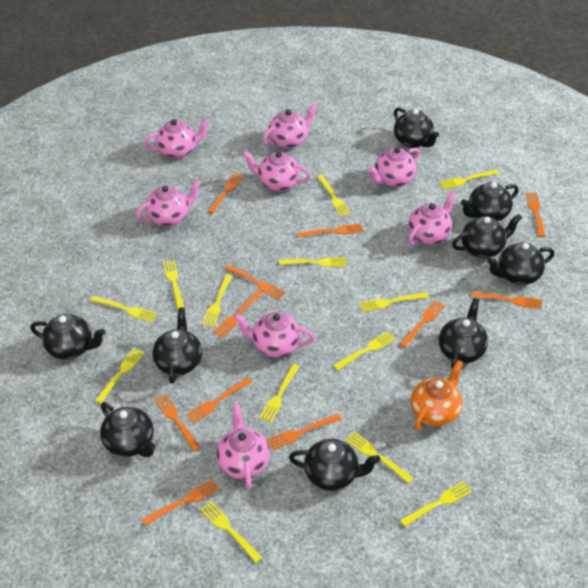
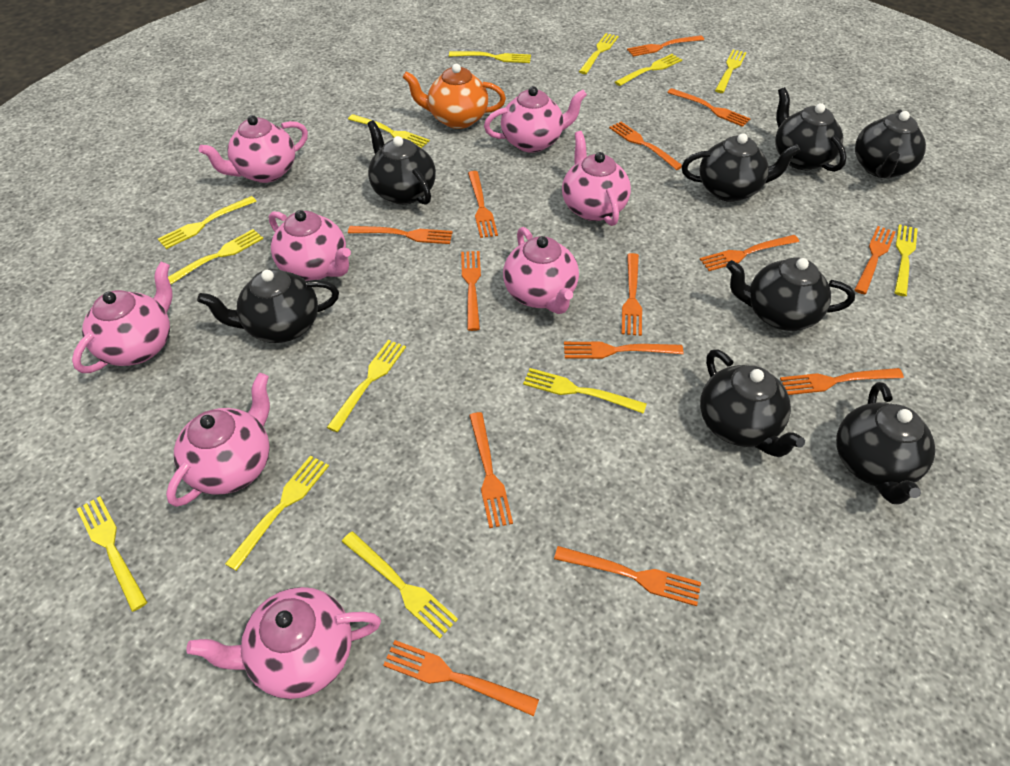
black teapot: 9 -> 8
orange fork: 11 -> 14

